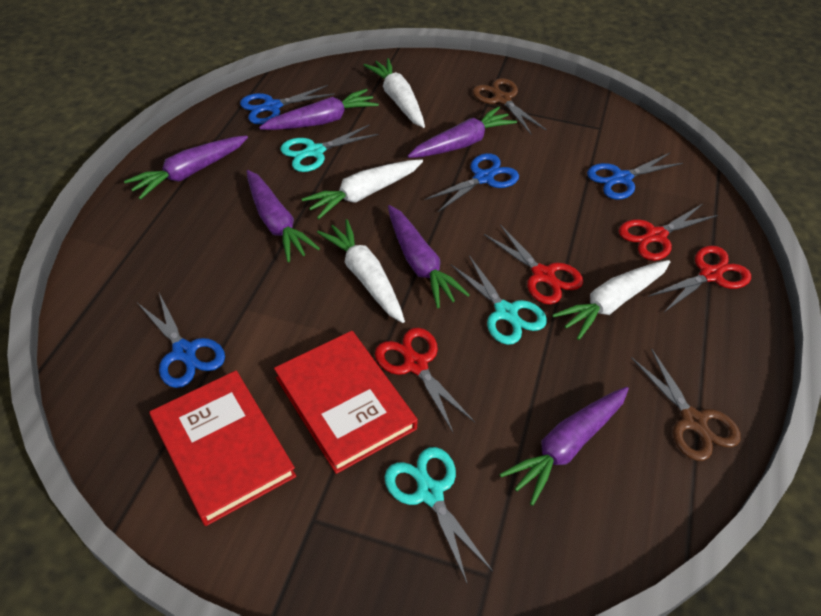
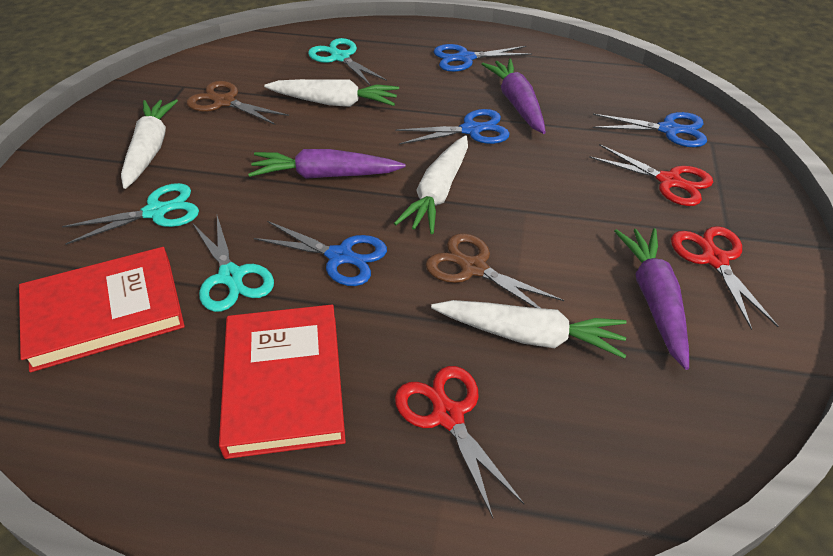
purple carrot: 6 -> 3
red scissors: 4 -> 3

